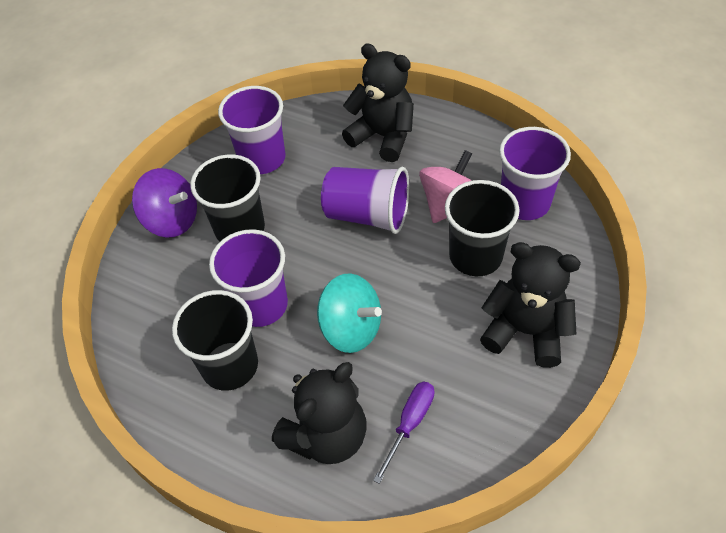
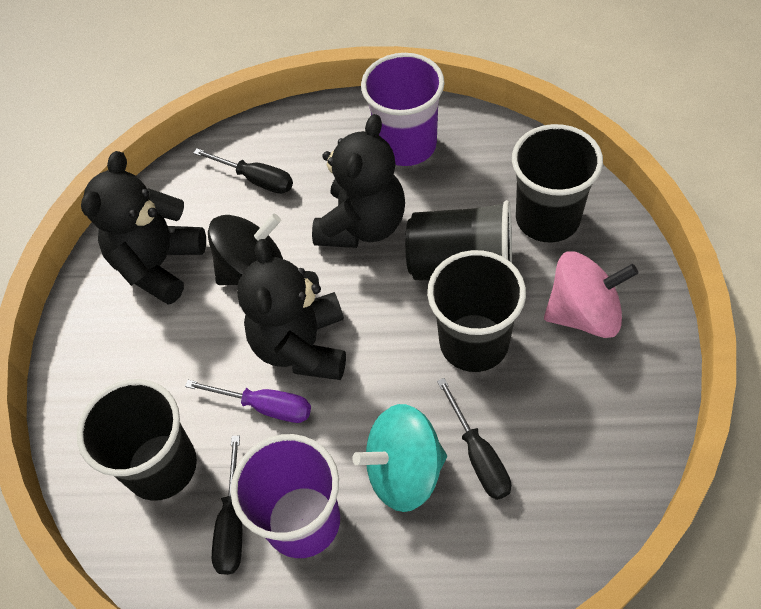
black cup: 3 -> 4
black screwdriver: 0 -> 3
black spinning top: 0 -> 1
purple cup: 4 -> 2
purple spinning top: 1 -> 0

